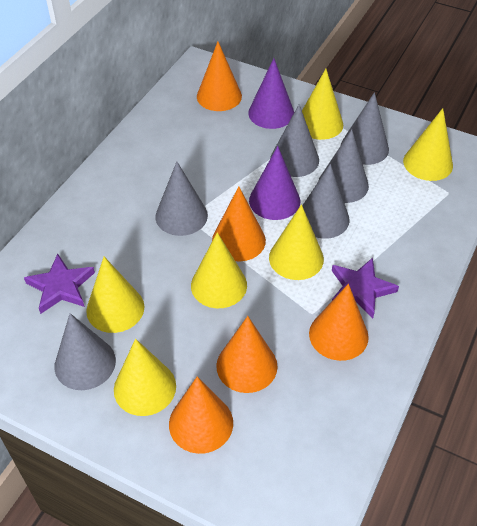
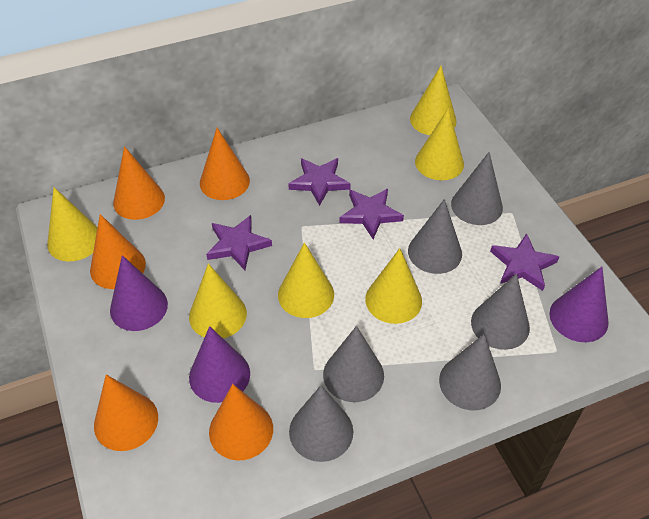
purple cone: 2 -> 3
purple star: 2 -> 4

